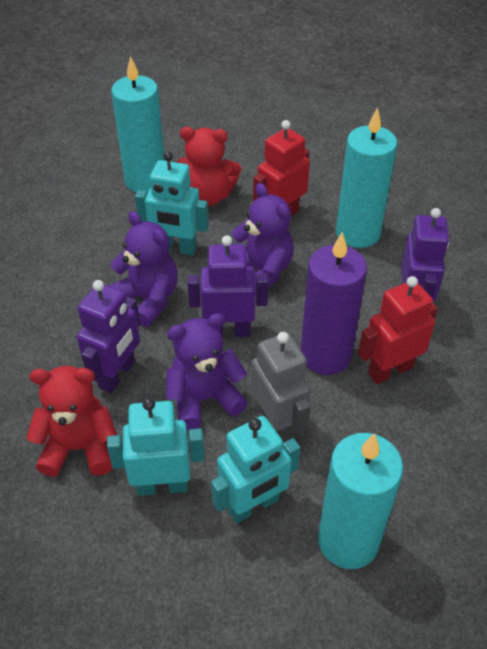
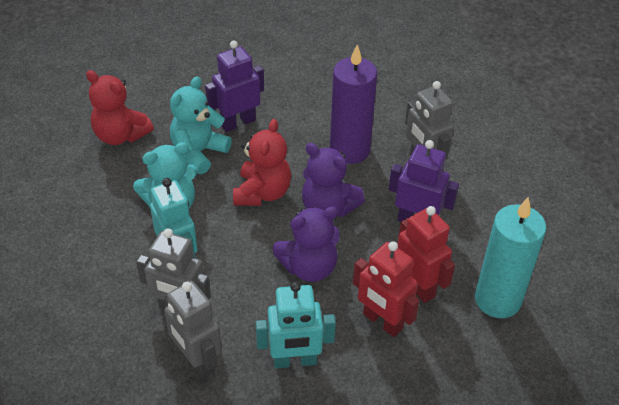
grey robot: 1 -> 3
purple robot: 3 -> 2
purple teddy bear: 3 -> 2
turquoise candle: 3 -> 1
turquoise robot: 3 -> 2
turquoise teddy bear: 0 -> 2

